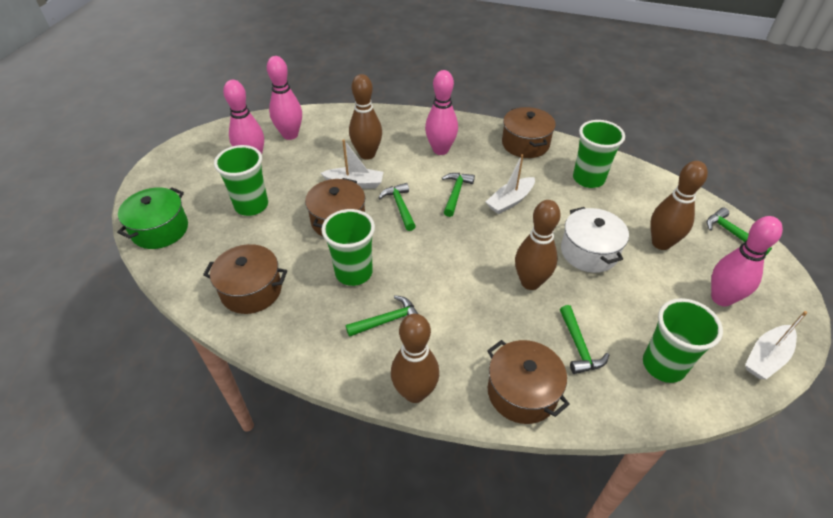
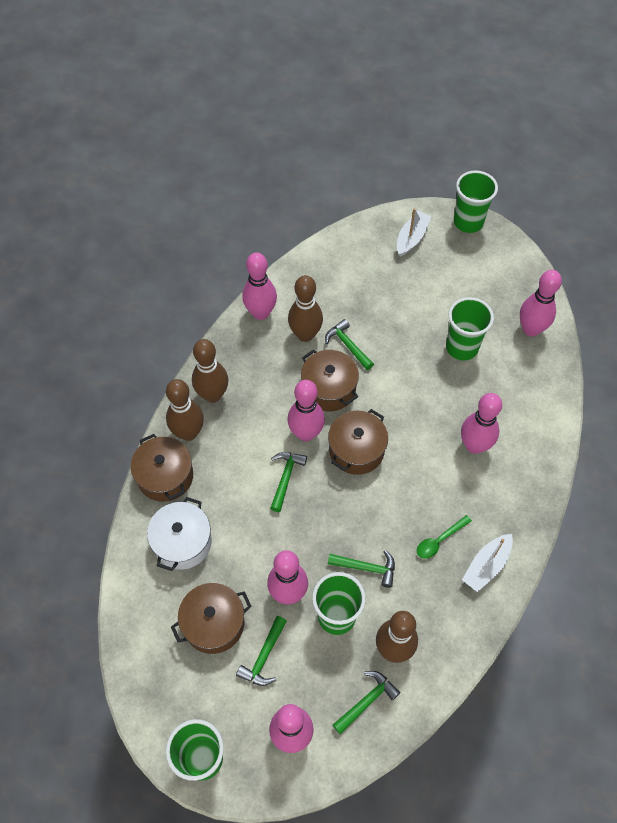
green pot: 1 -> 0
green spoon: 0 -> 1
pink bowling pin: 4 -> 6
white boat: 3 -> 2

